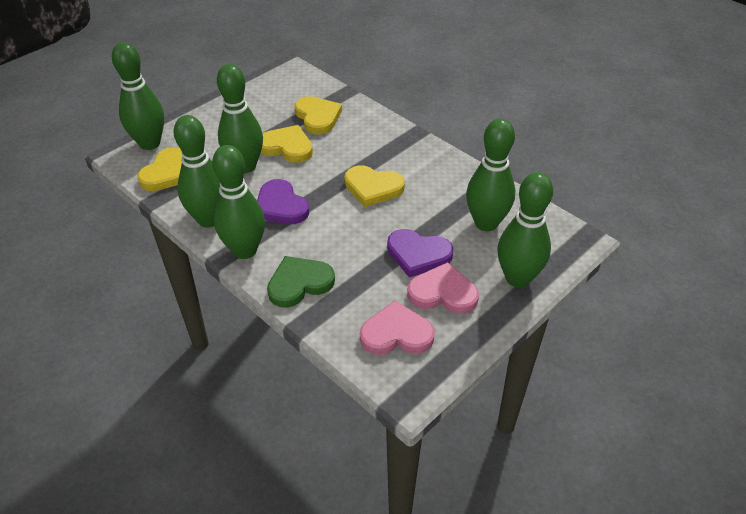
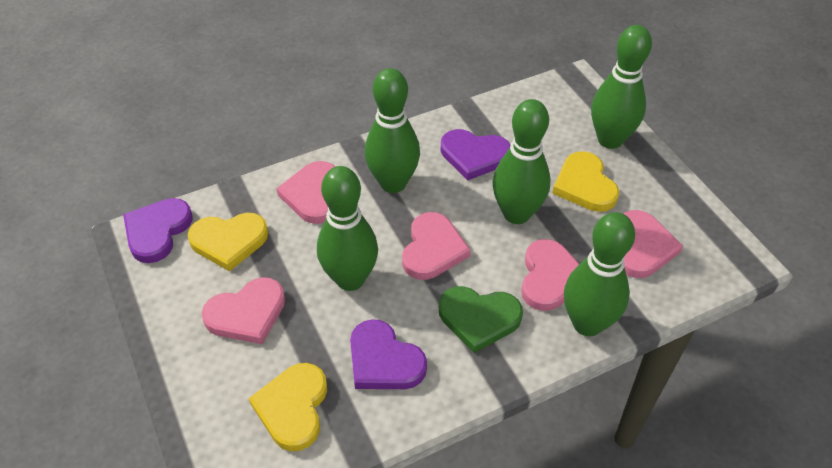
green bowling pin: 6 -> 5
pink heart: 2 -> 5
purple heart: 2 -> 3
yellow heart: 4 -> 3

